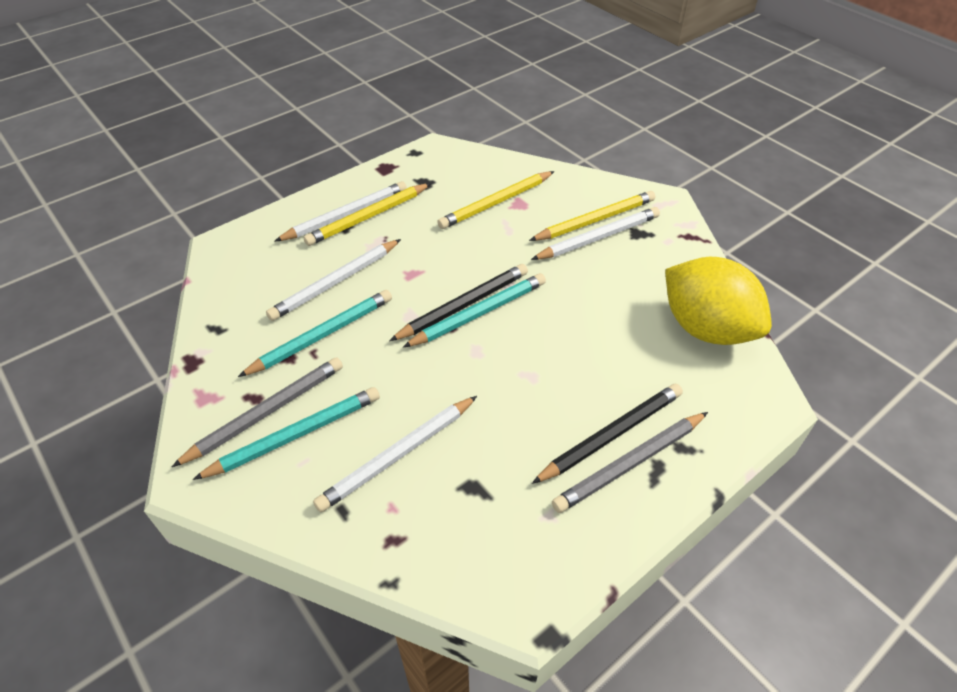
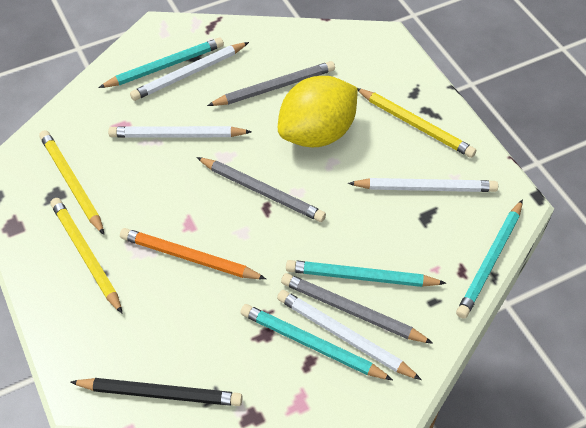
black pencil: 2 -> 1
grey pencil: 2 -> 3
orange pencil: 0 -> 1
turquoise pencil: 3 -> 4

